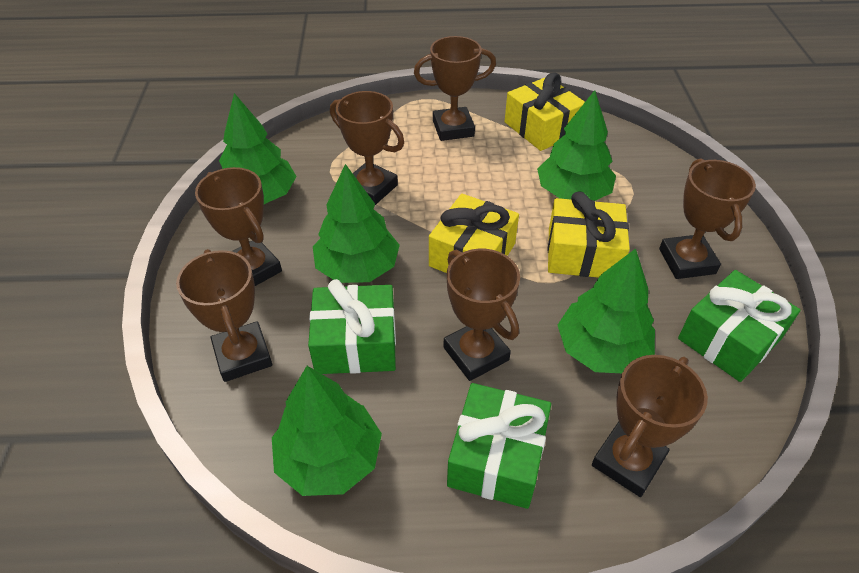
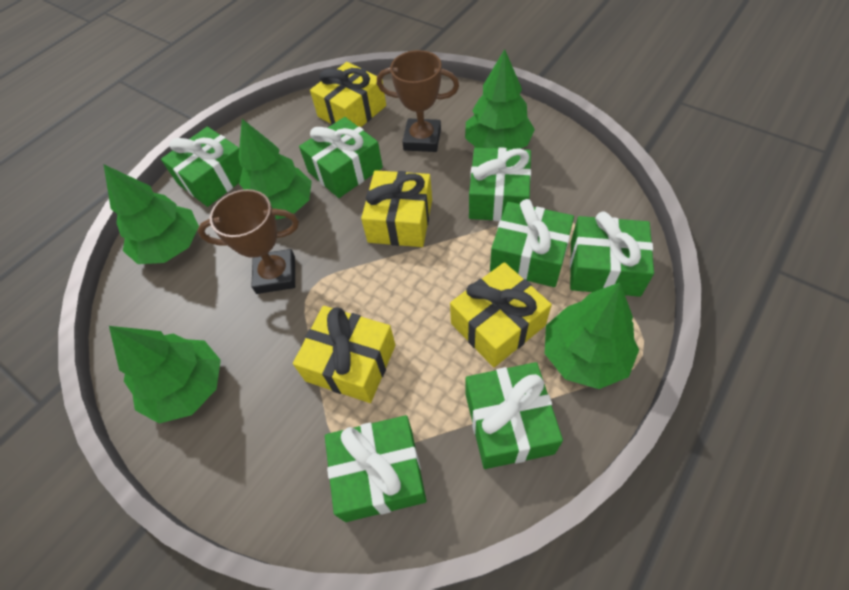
brown trophy: 7 -> 2
green gift: 3 -> 7
yellow gift: 3 -> 4

